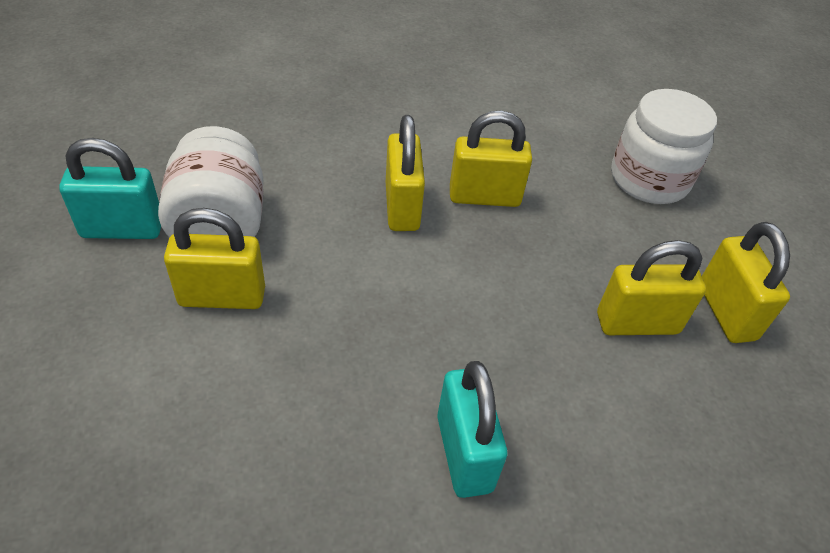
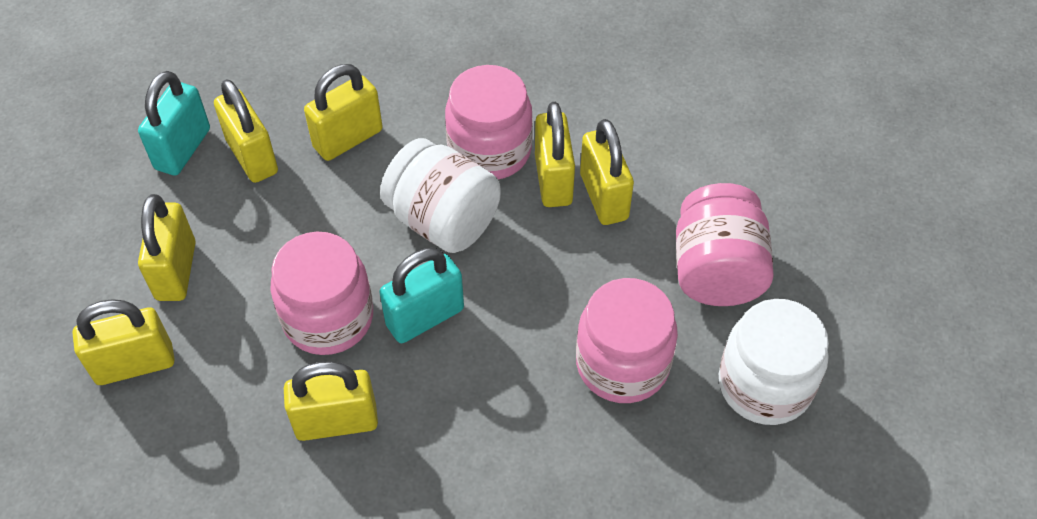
pink jar: 0 -> 4
yellow padlock: 5 -> 7

